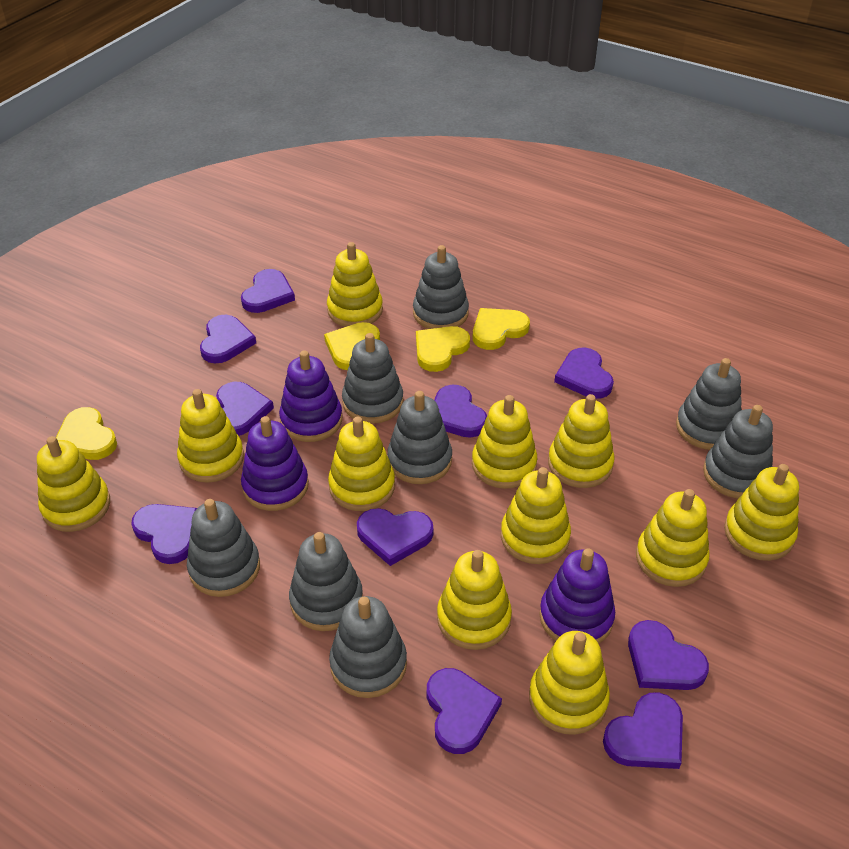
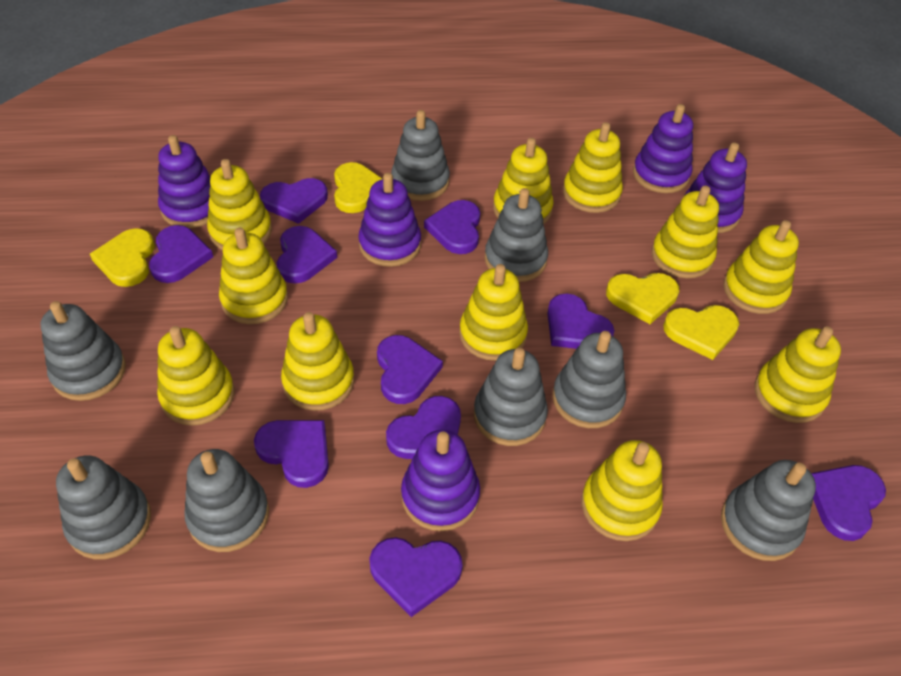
purple stacking toy: 3 -> 5

